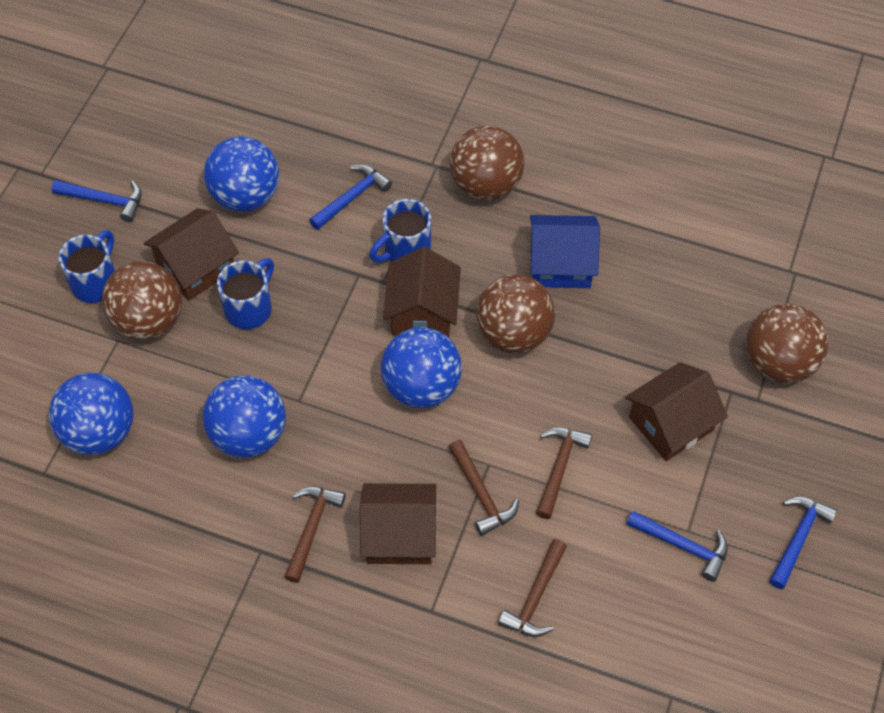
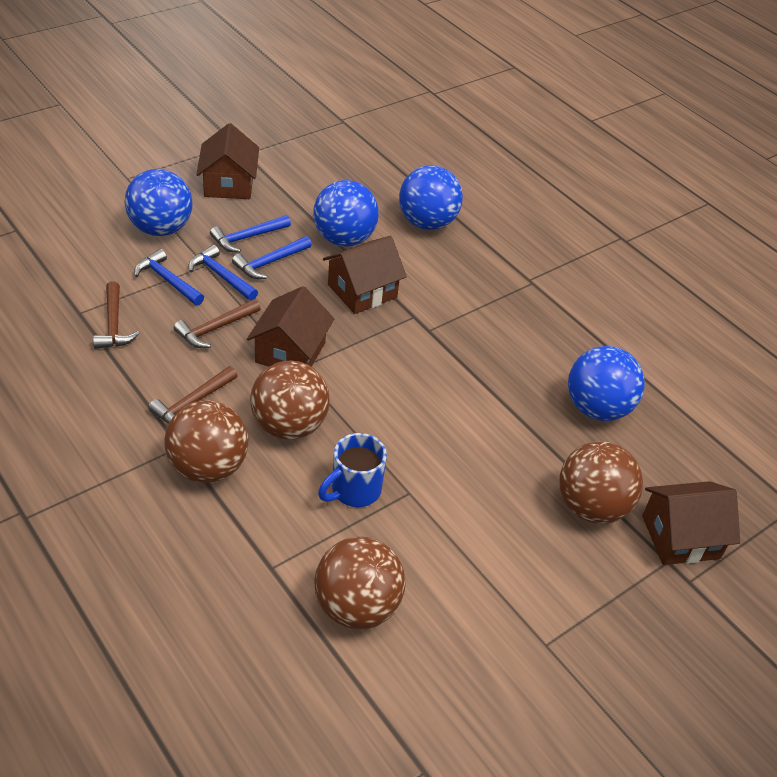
blue house: 1 -> 0
blue mug: 3 -> 1
brown hammer: 4 -> 3

